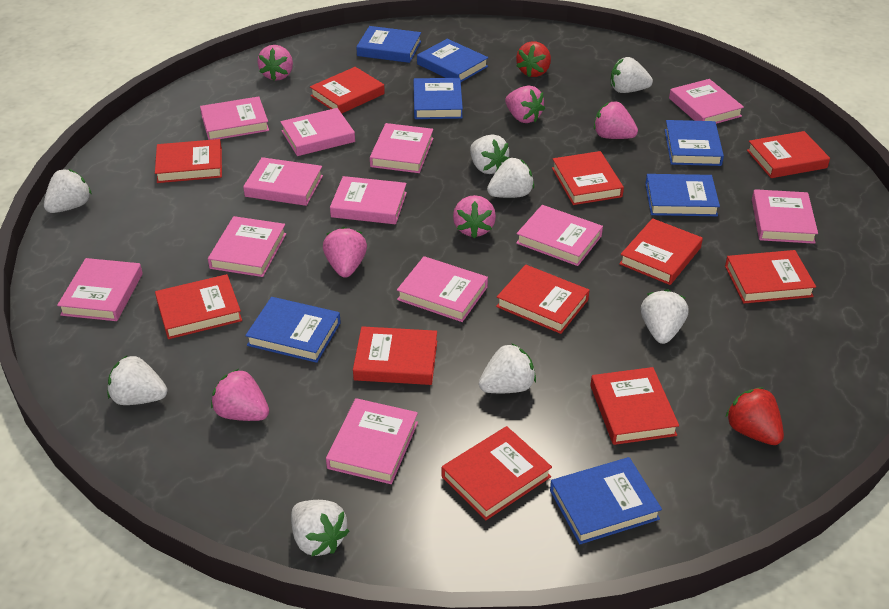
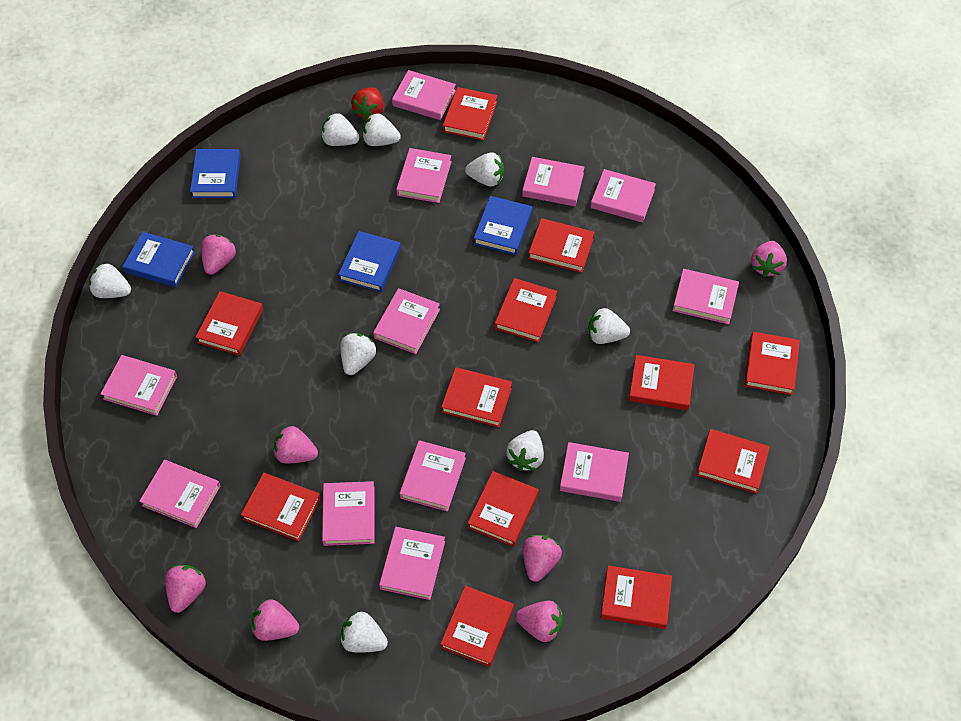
blue book: 7 -> 4
pink strawberry: 6 -> 7
red book: 11 -> 12
red strawberry: 2 -> 1

